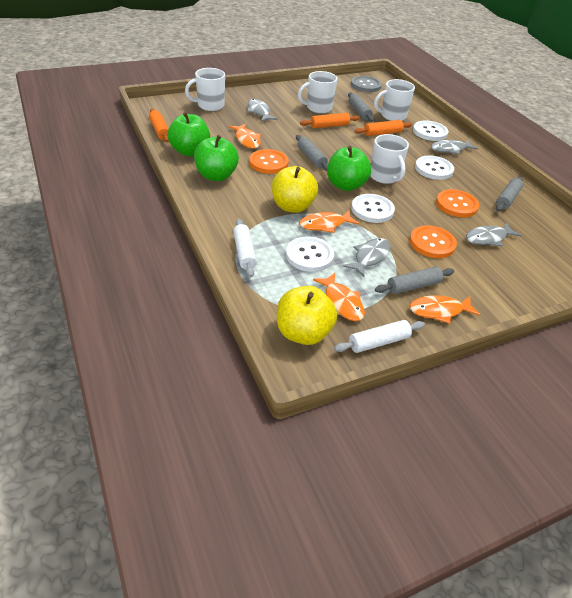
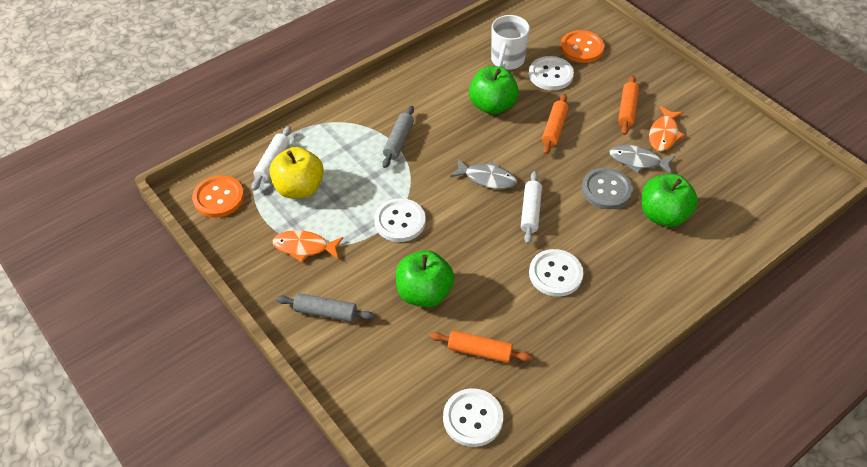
grey fish: 4 -> 2
grey rolling pin: 4 -> 2
orange button: 3 -> 2
orange fish: 4 -> 2
white mug: 4 -> 1
yellow apple: 2 -> 1

